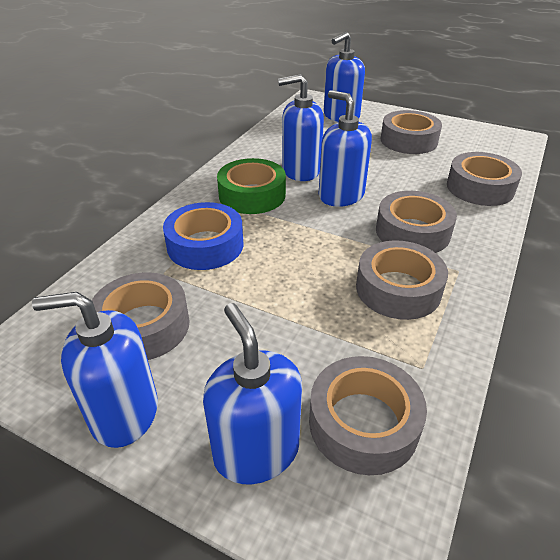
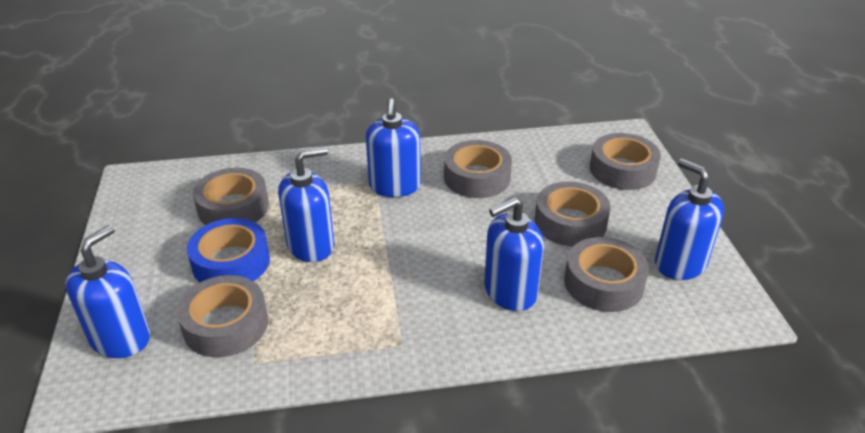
green tape: 1 -> 0

